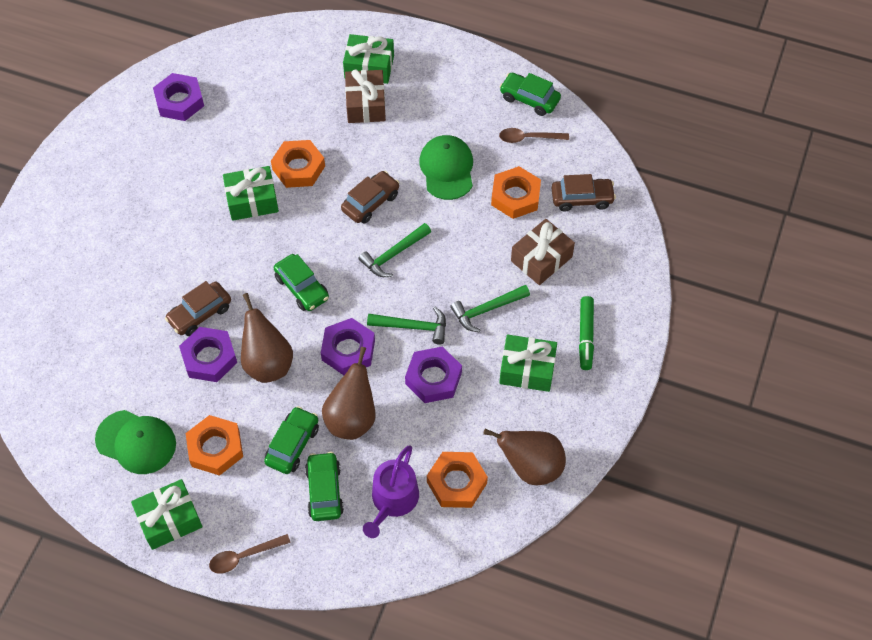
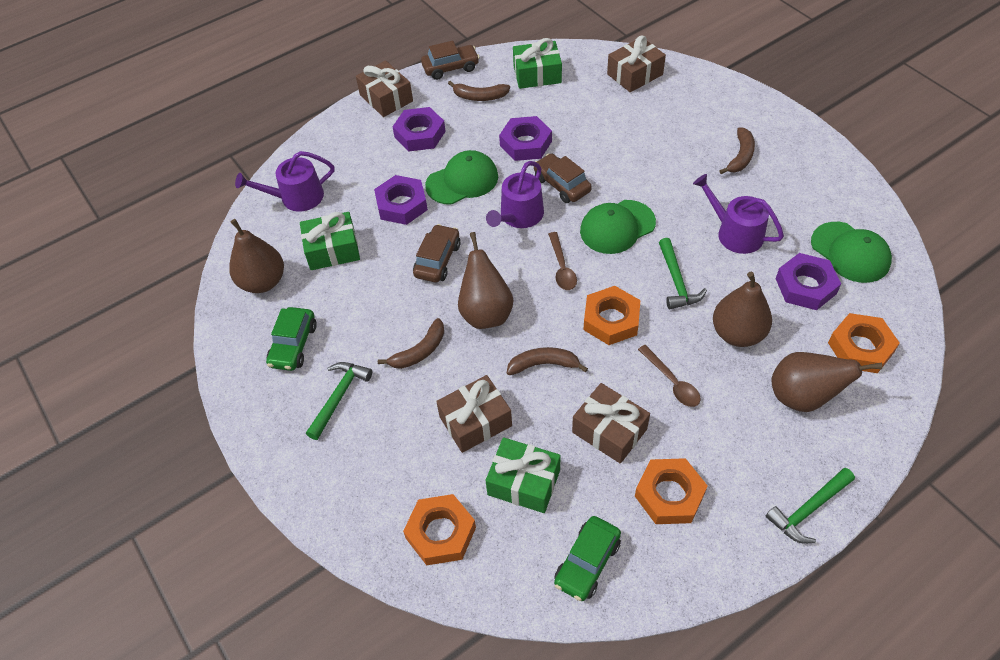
brown banana: 0 -> 4
brown gift: 2 -> 4
brown pear: 3 -> 4
green cap: 2 -> 3
green car: 4 -> 2
green gift: 4 -> 3
green marker: 1 -> 0
purple watering can: 1 -> 3

